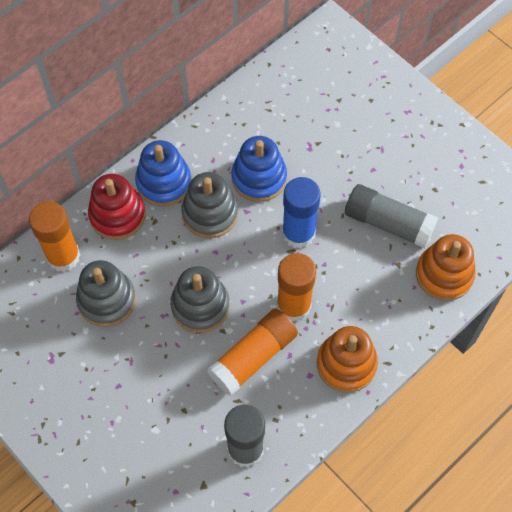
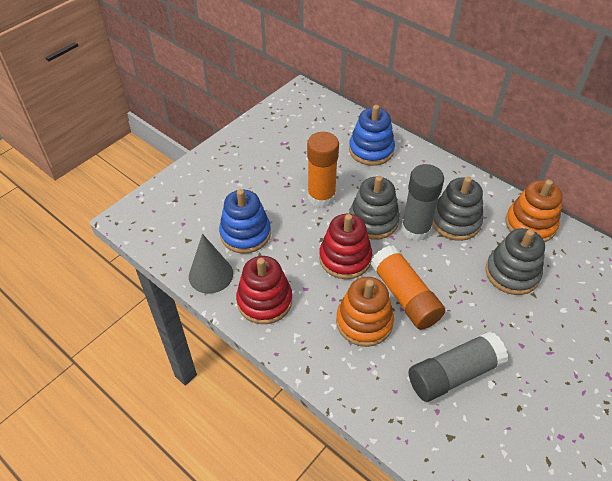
blue glue stick: 1 -> 0
grey cone: 0 -> 1
orange glue stick: 3 -> 2
red stacking toy: 1 -> 2

